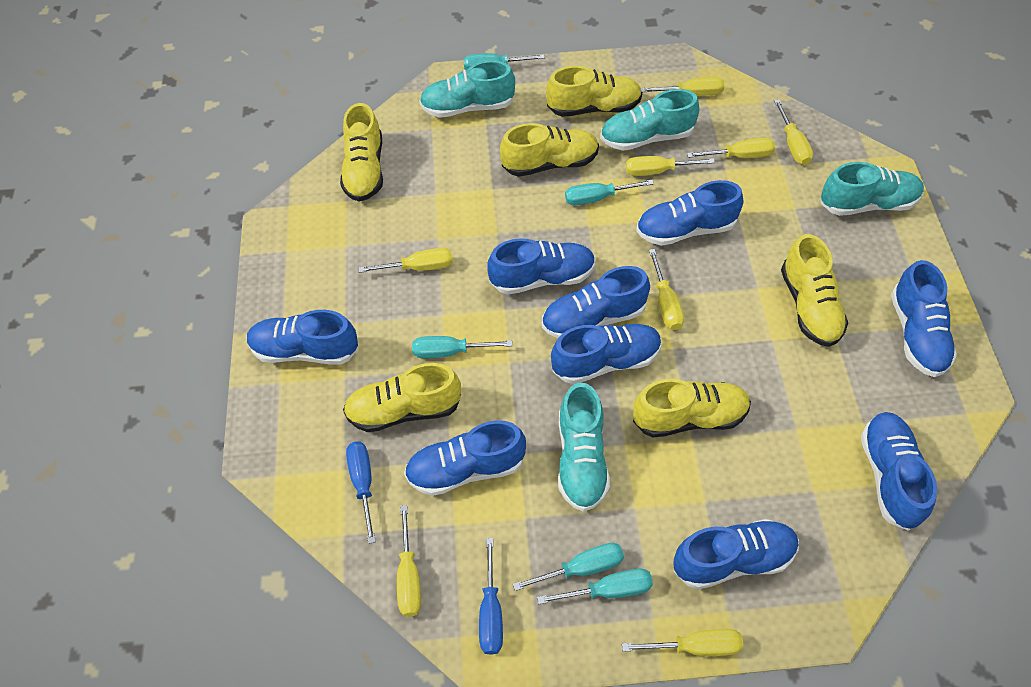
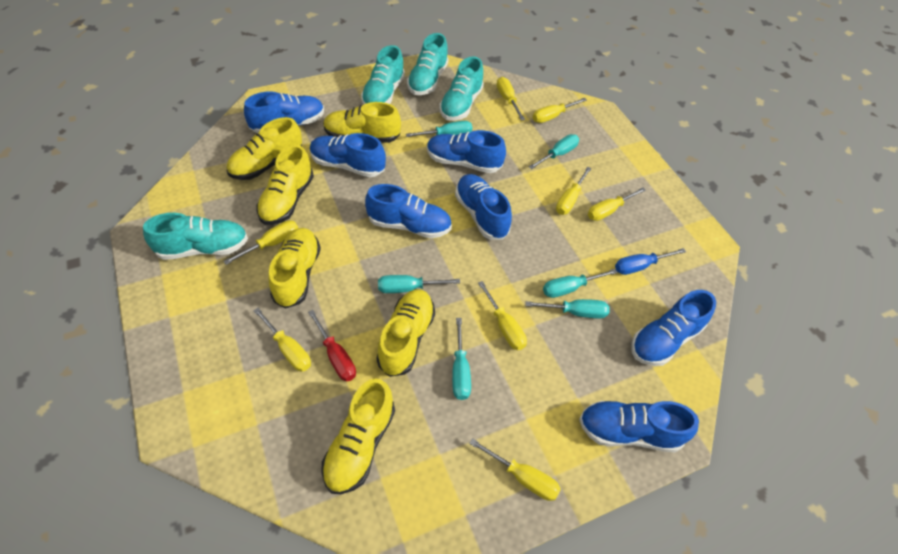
blue screwdriver: 2 -> 1
blue shoe: 9 -> 7
red screwdriver: 0 -> 1
turquoise screwdriver: 5 -> 6

